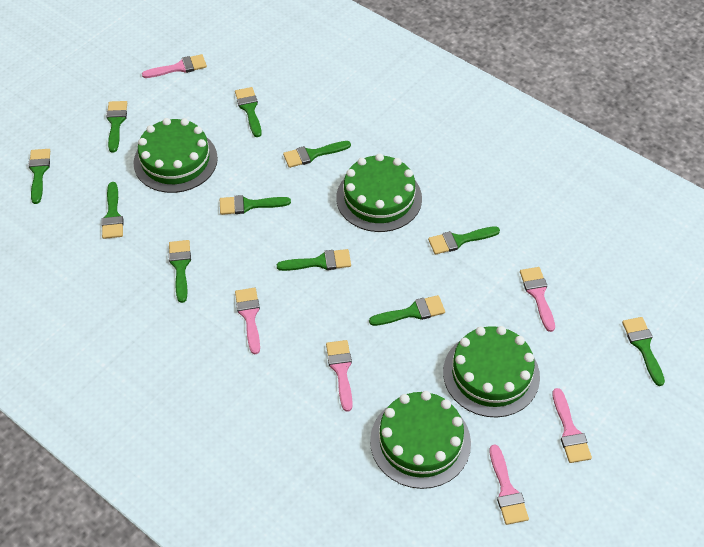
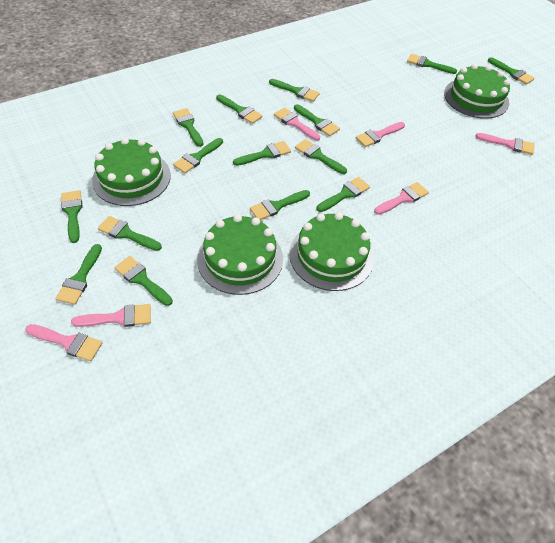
green brush: 11 -> 15

